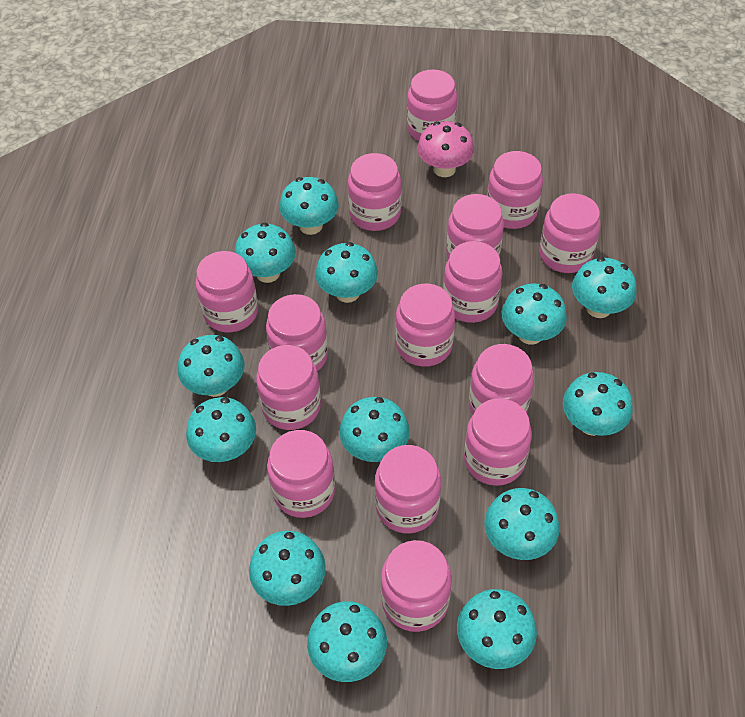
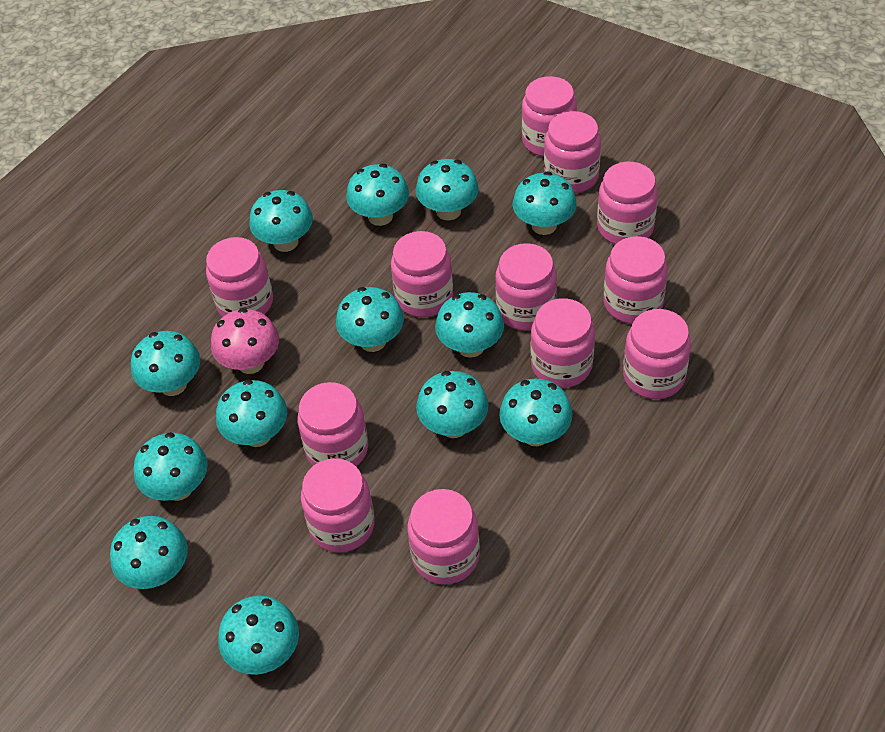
pink jar: 15 -> 12

